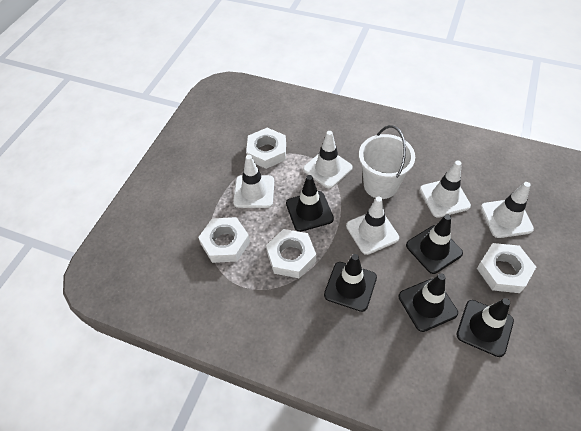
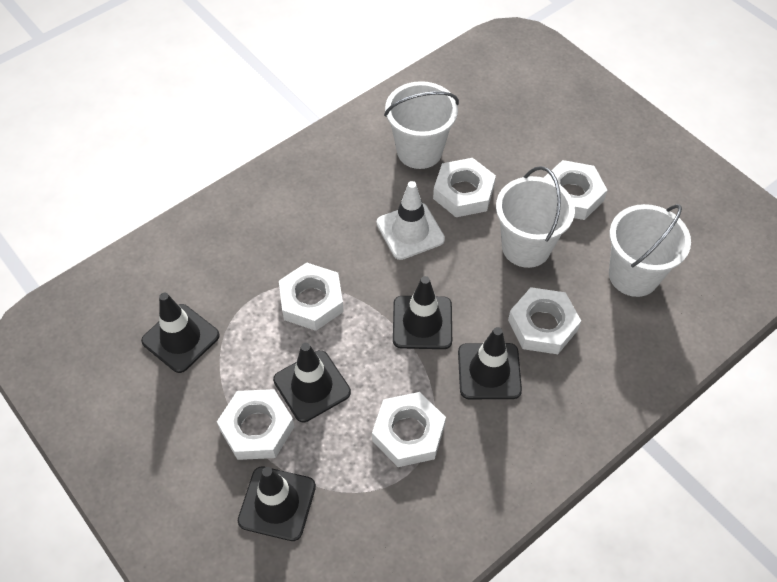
white bucket: 1 -> 3
white nut: 4 -> 6
white traffic cone: 5 -> 1

